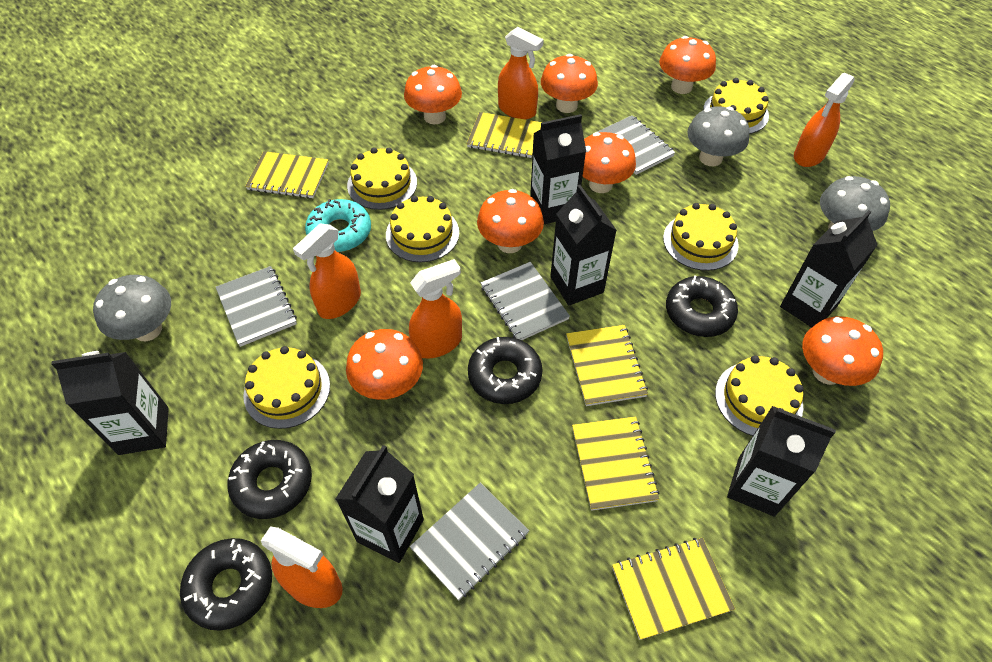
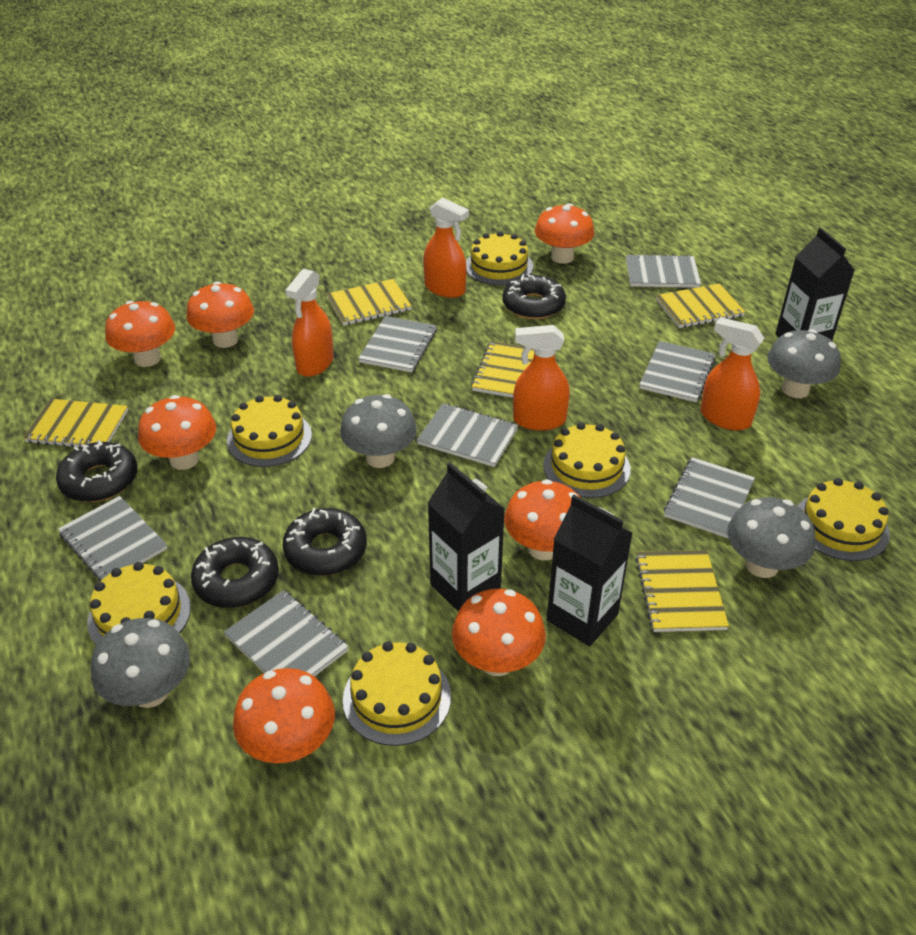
black carton: 6 -> 3
grey mushroom: 3 -> 4
grey notebook: 4 -> 7
orange spray bottle: 5 -> 4
turquoise donut: 1 -> 0

